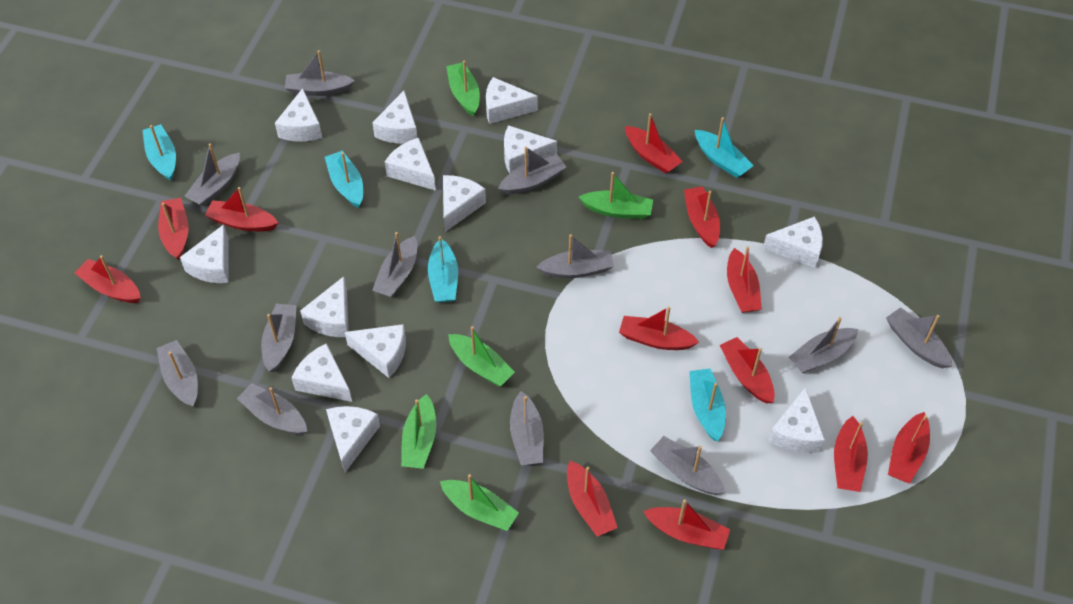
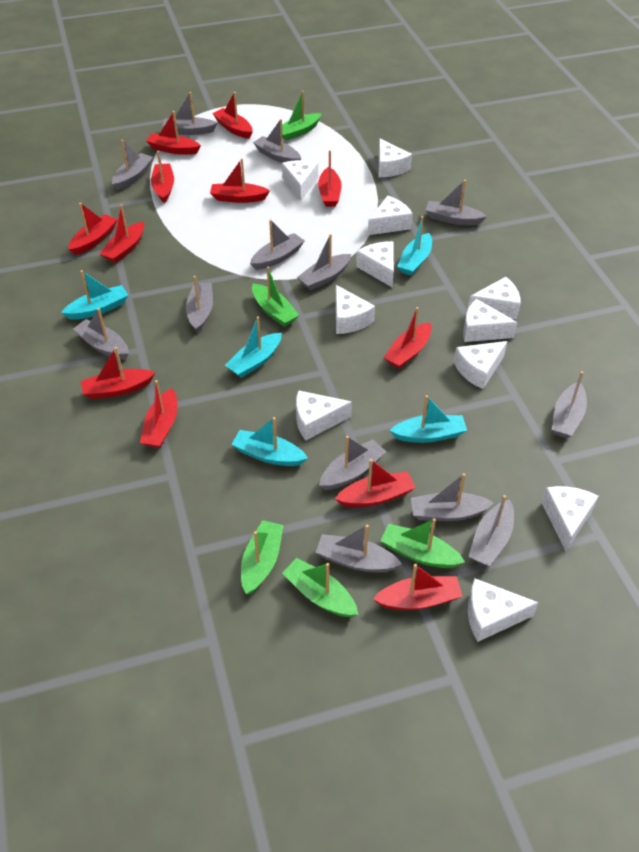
grey boat: 12 -> 13
white cheese: 13 -> 11

